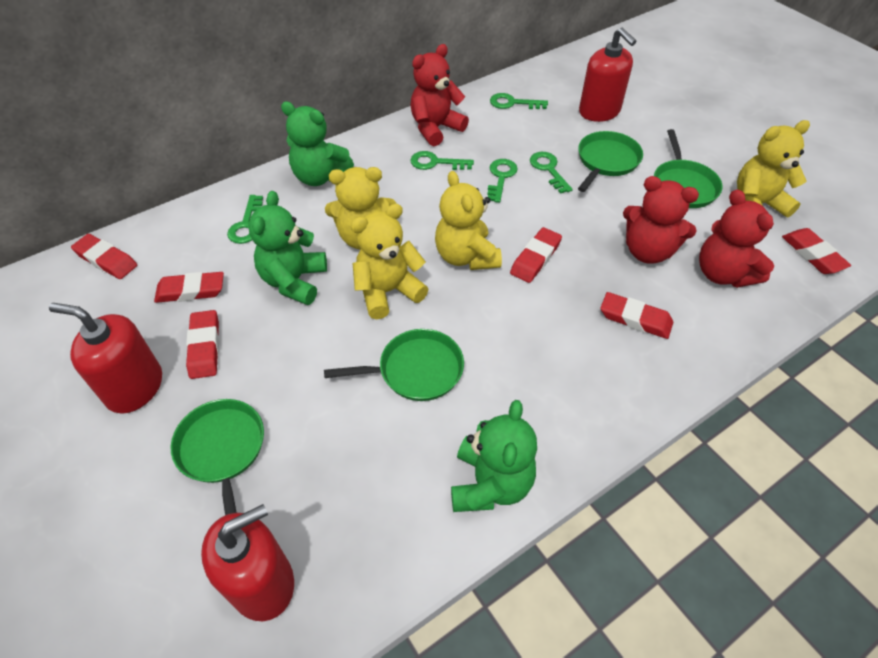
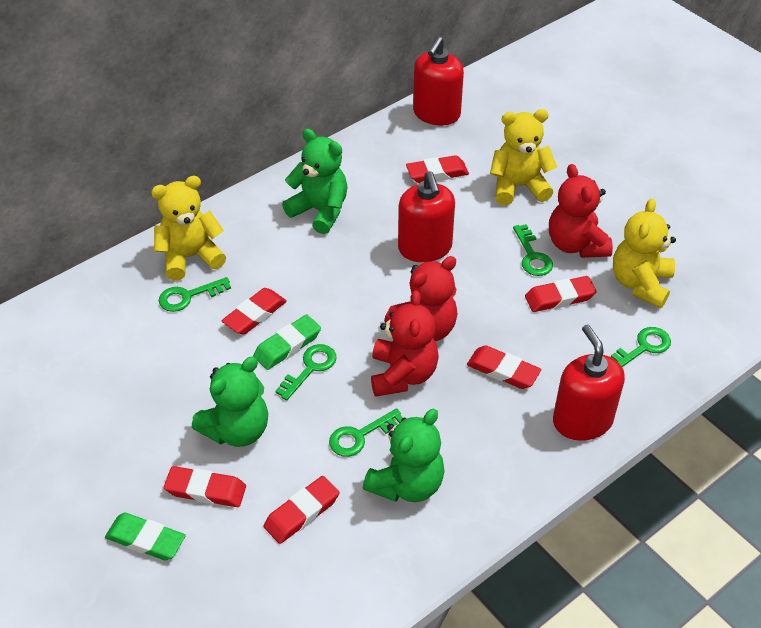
green eraser: 0 -> 2
green pan: 4 -> 0
yellow teddy bear: 4 -> 3

